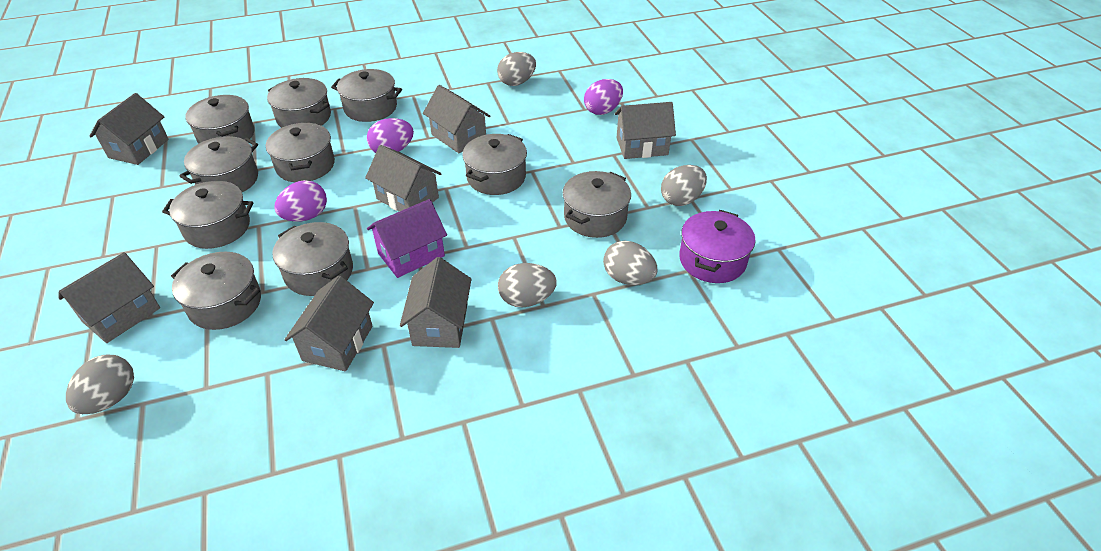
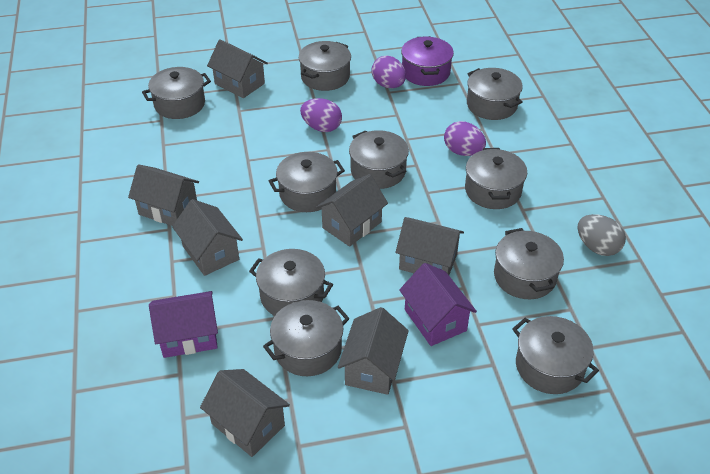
grey egg: 5 -> 1
purple house: 1 -> 2

